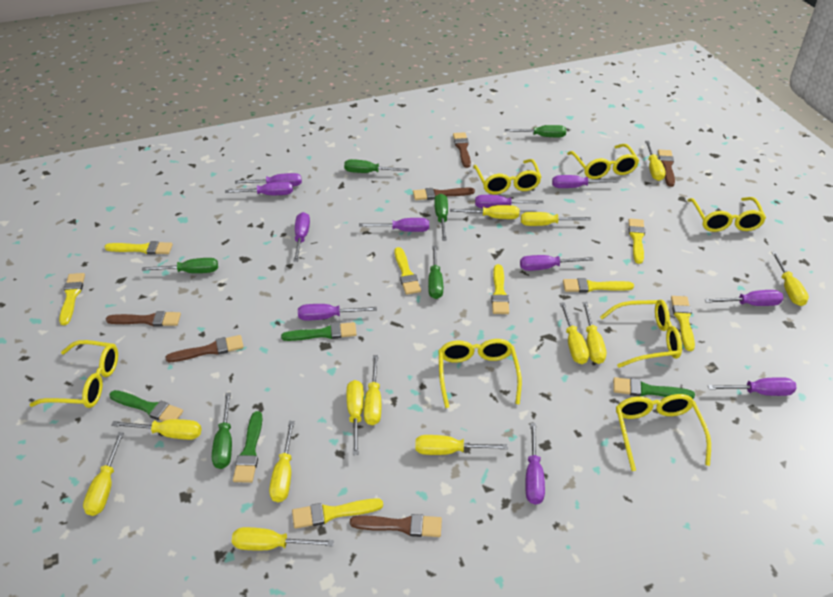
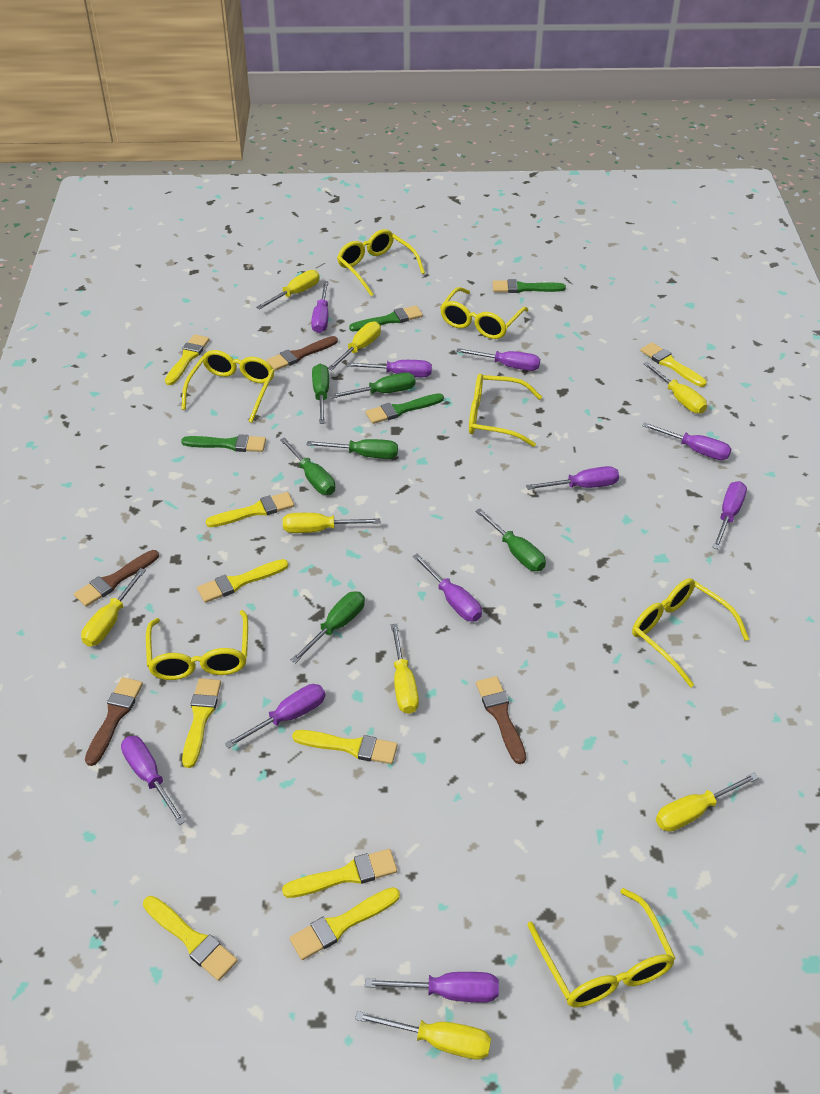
brown brush: 6 -> 4
purple screwdriver: 11 -> 10
yellow brush: 8 -> 9
yellow screwdriver: 13 -> 8

